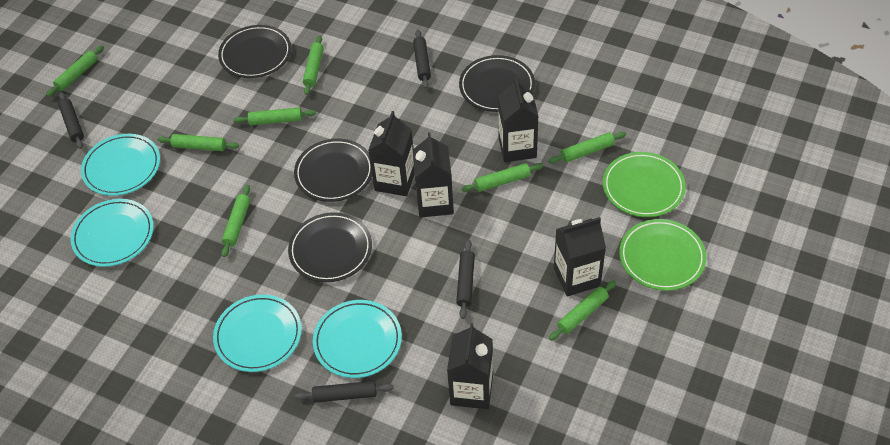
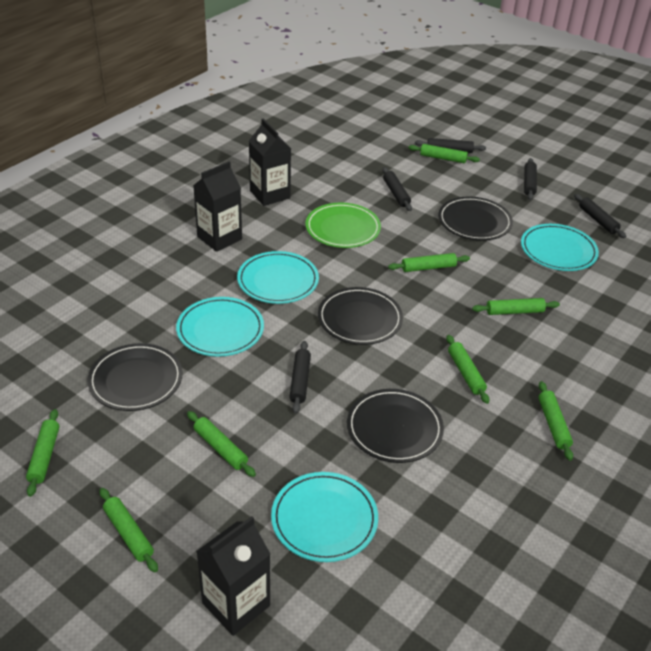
black carton: 5 -> 3
black rolling pin: 4 -> 5
green plate: 2 -> 1

